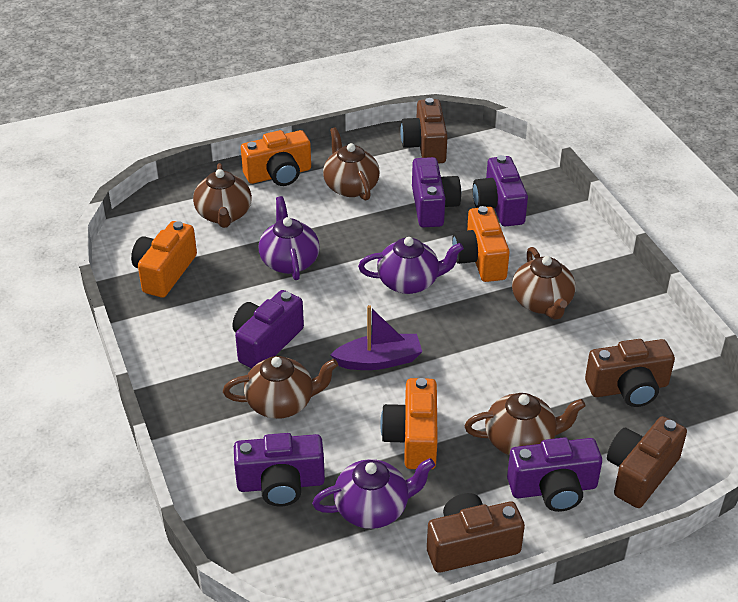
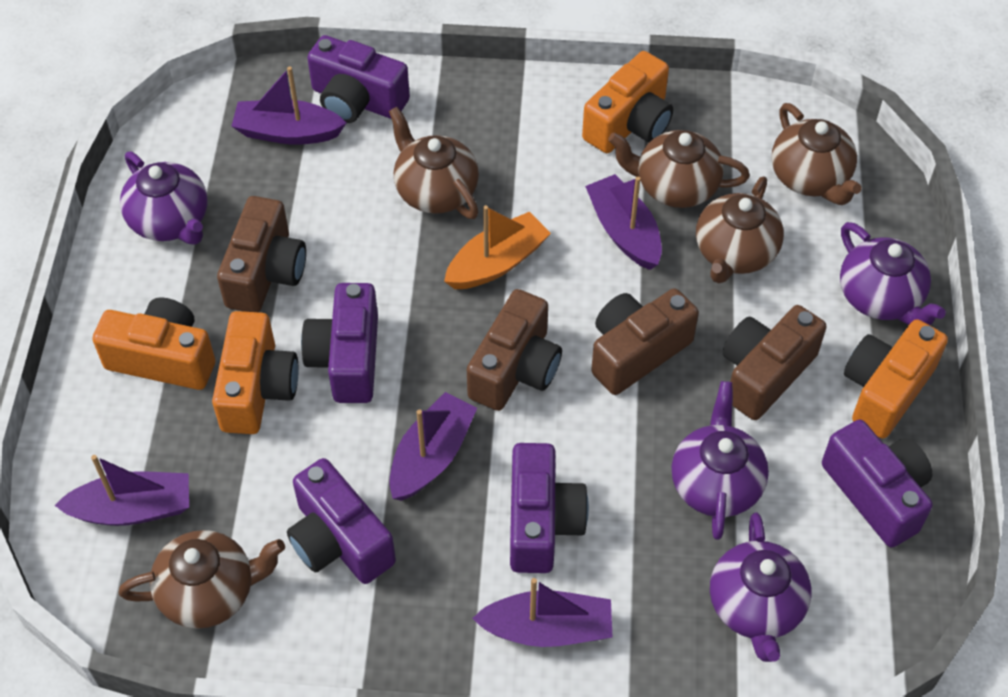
orange boat: 0 -> 1
purple boat: 1 -> 5
purple teapot: 3 -> 4

